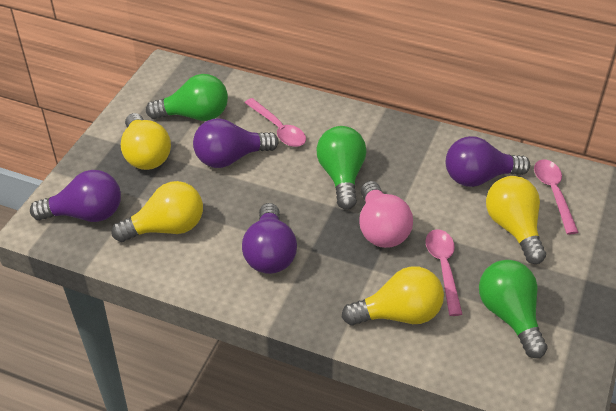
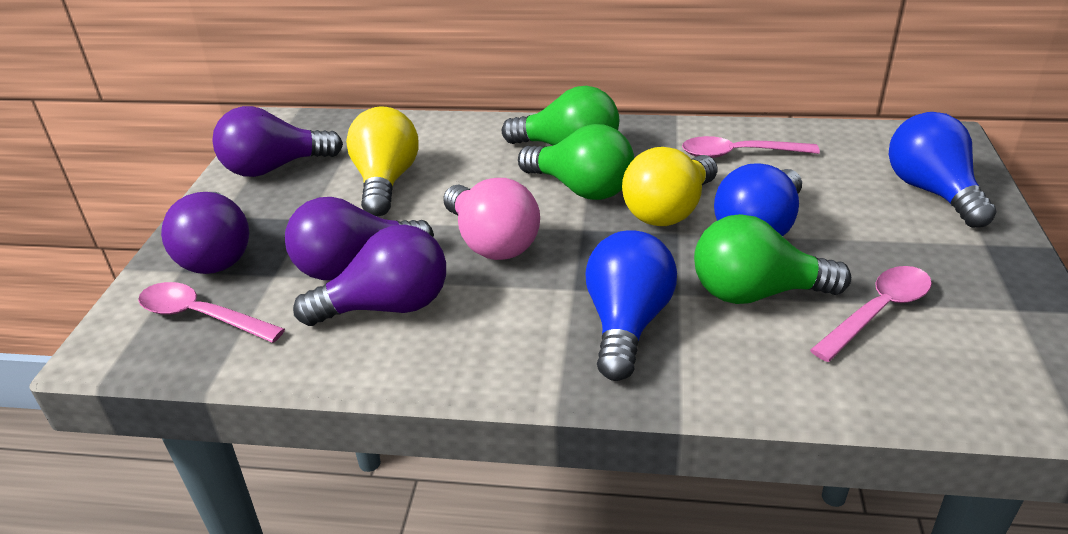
blue light bulb: 0 -> 3
yellow light bulb: 4 -> 2

